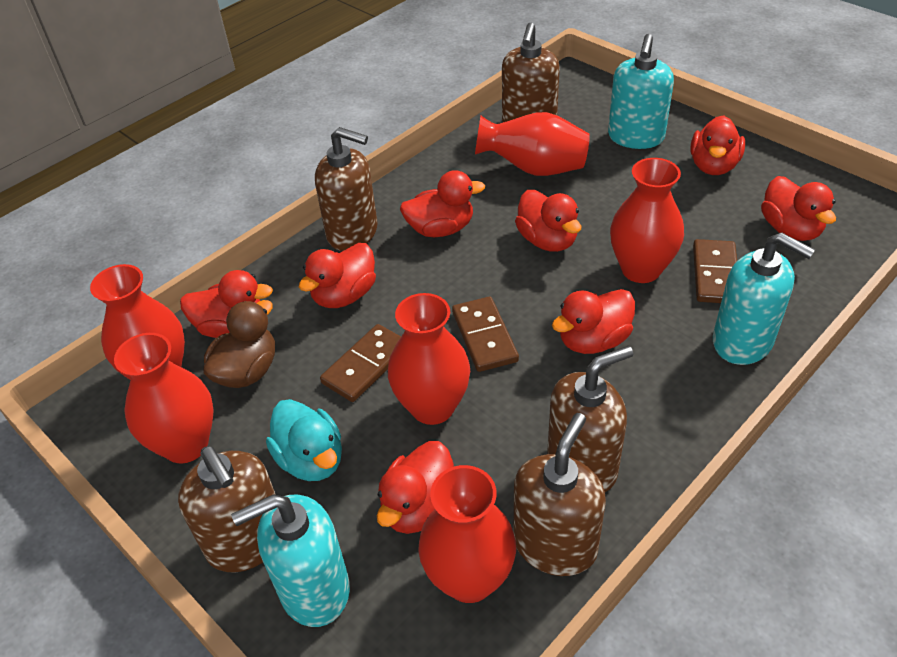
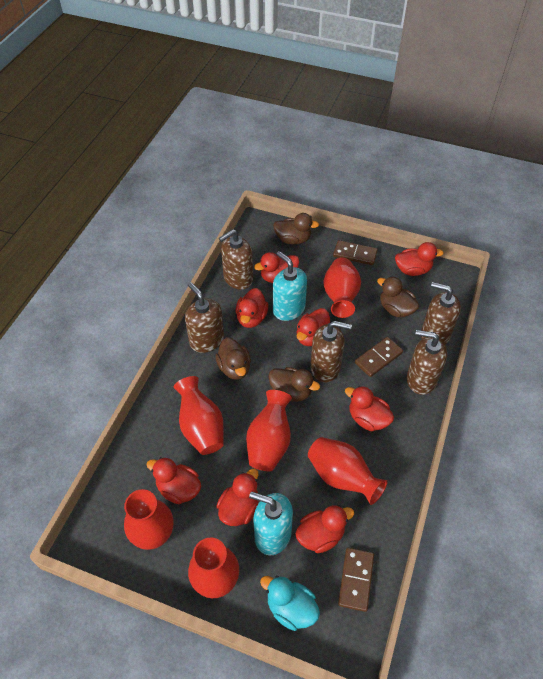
brown duck: 1 -> 4
turquoise soap dispenser: 3 -> 2

